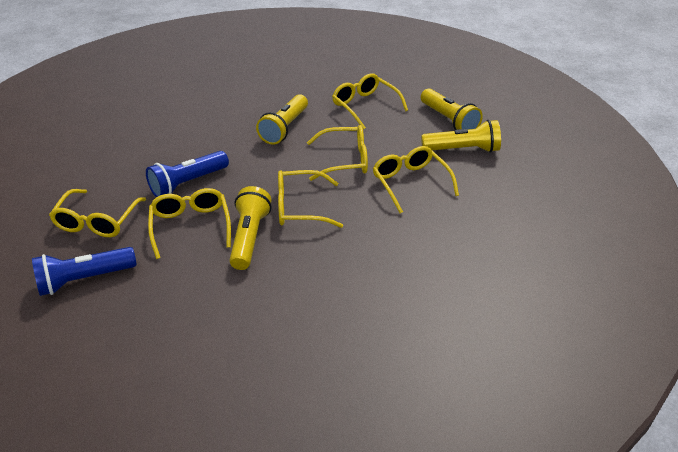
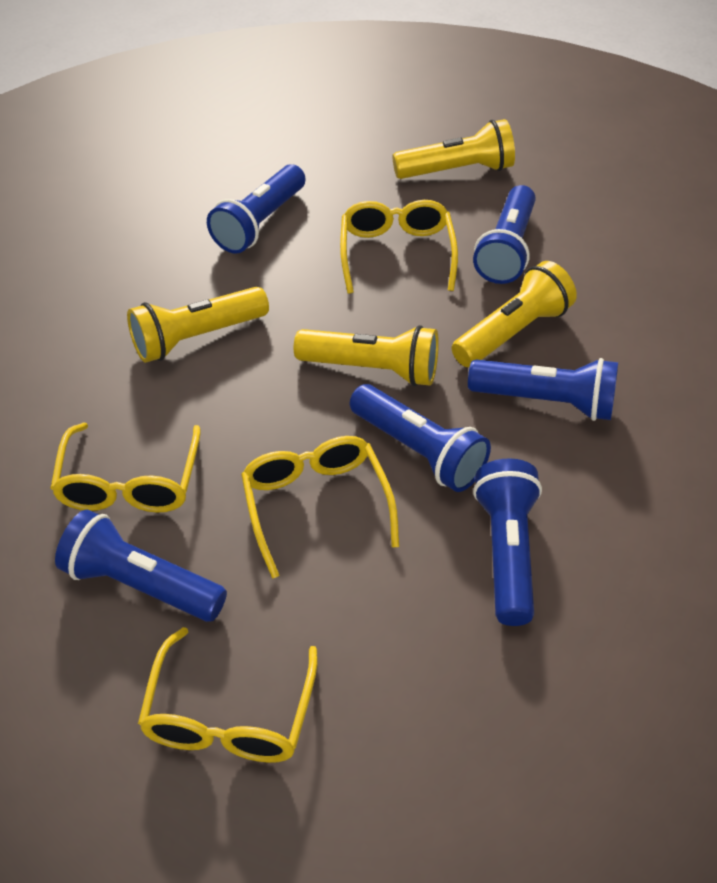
blue flashlight: 2 -> 6
yellow glasses: 6 -> 4

